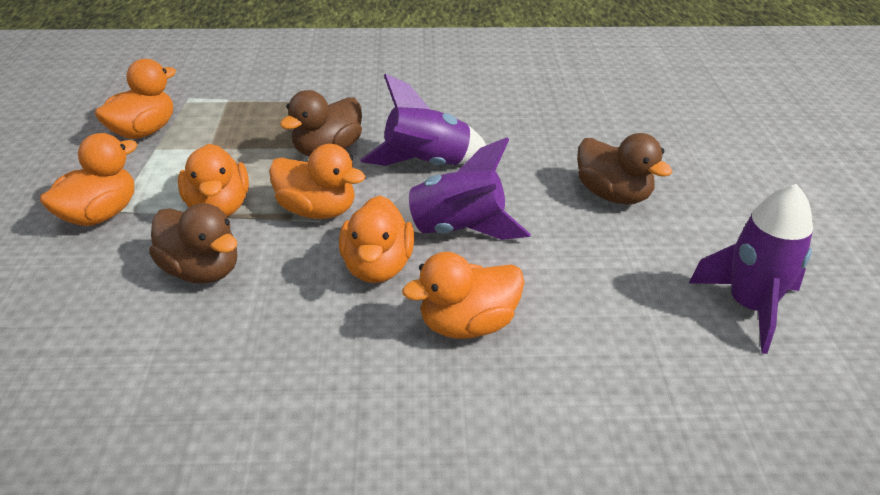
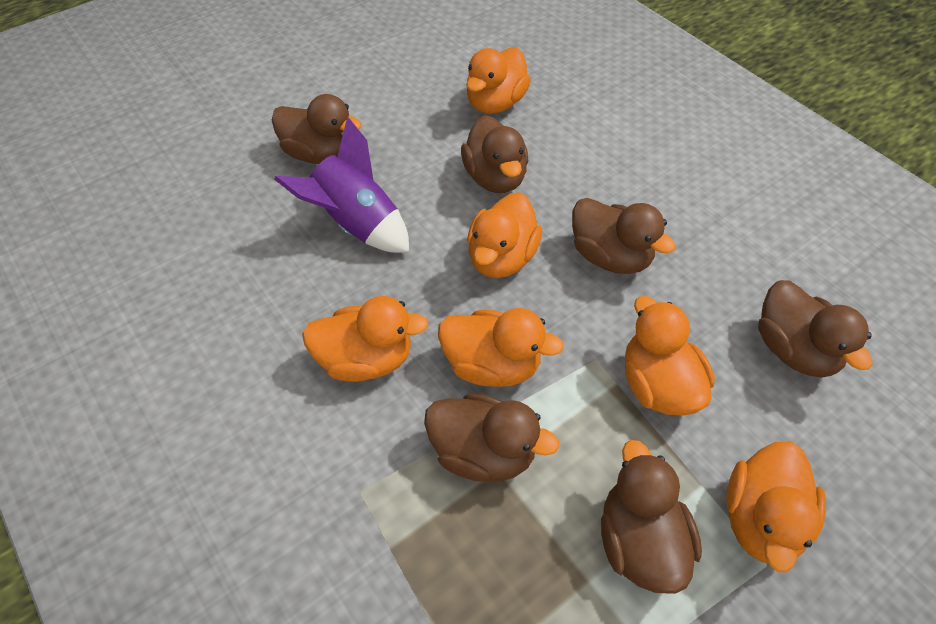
brown duck: 3 -> 6
purple rocket: 3 -> 1

